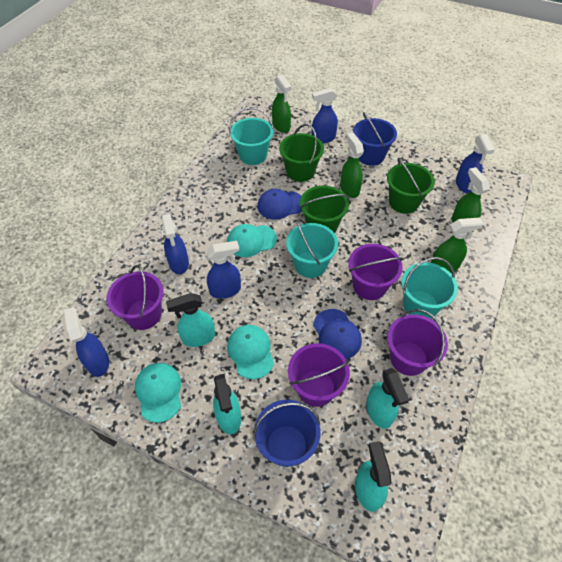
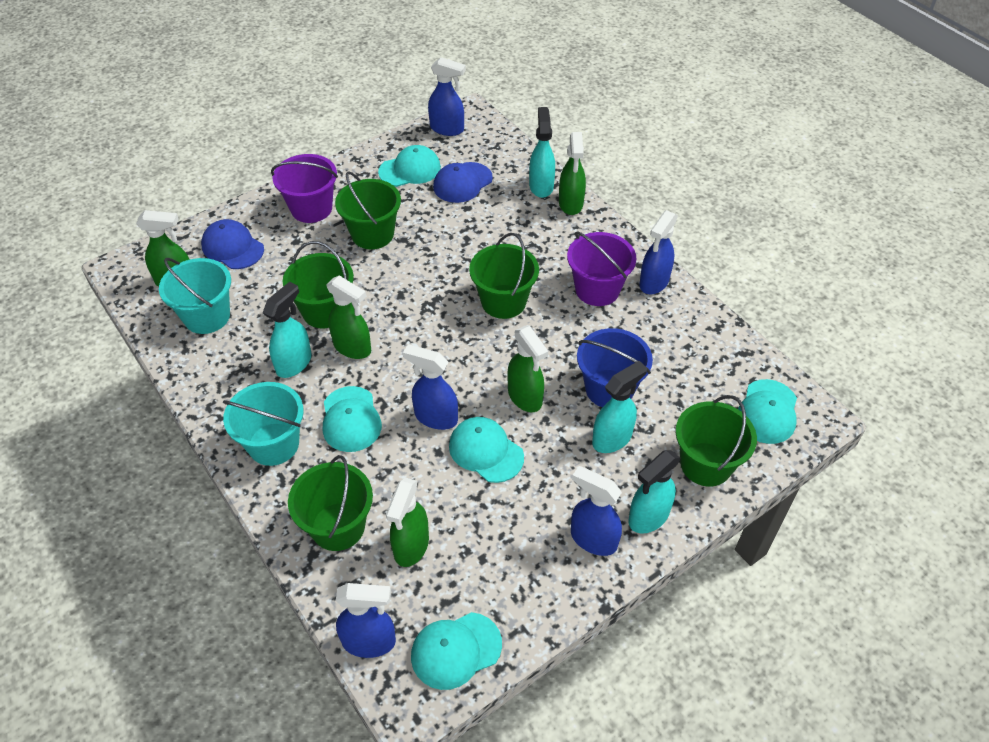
blue bucket: 2 -> 1
green bucket: 3 -> 5
green spray bottle: 4 -> 5
purple bucket: 4 -> 2
turquoise bucket: 3 -> 2
turquoise cap: 3 -> 5

